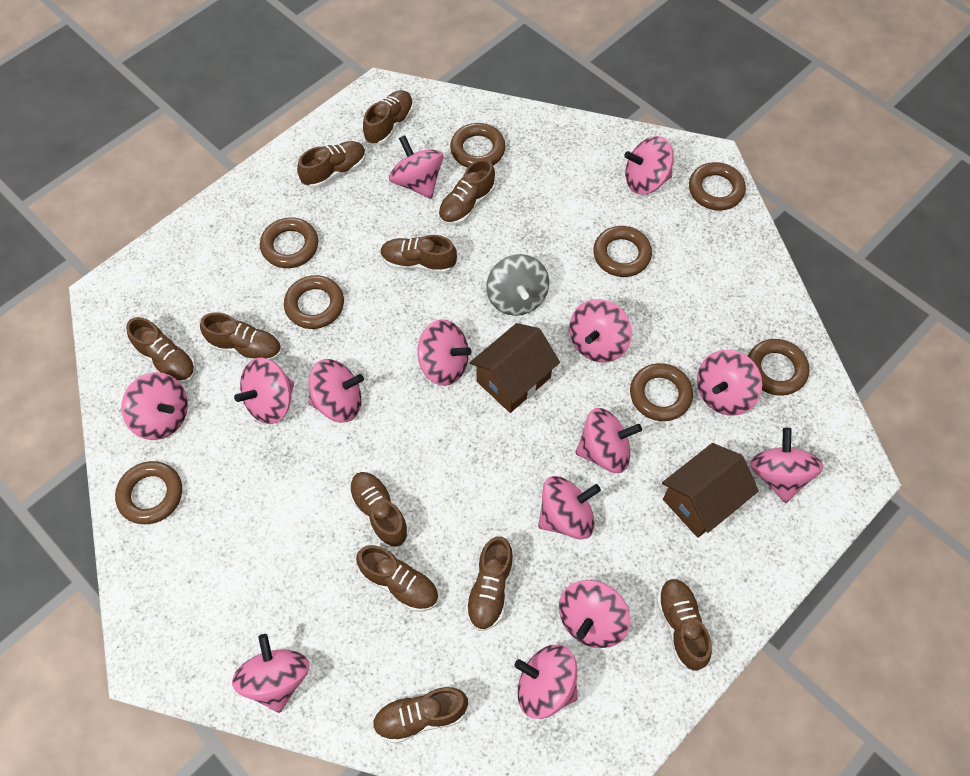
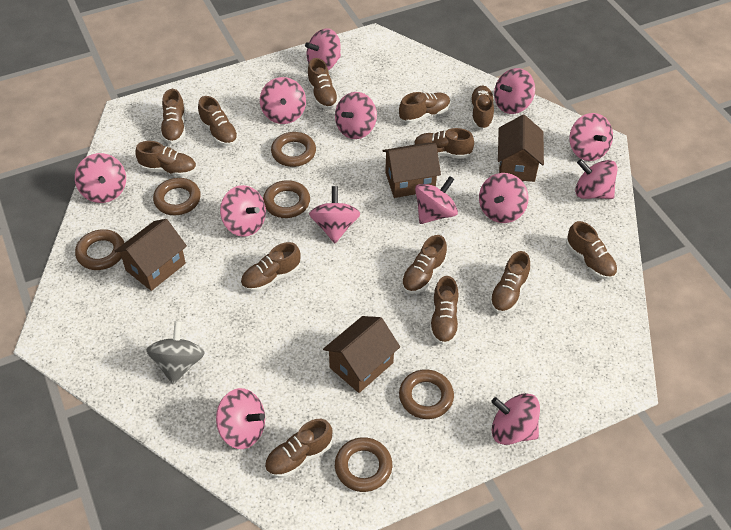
brown house: 2 -> 4
brown ring: 8 -> 6
brown shoe: 11 -> 13
pink spinning top: 14 -> 13

